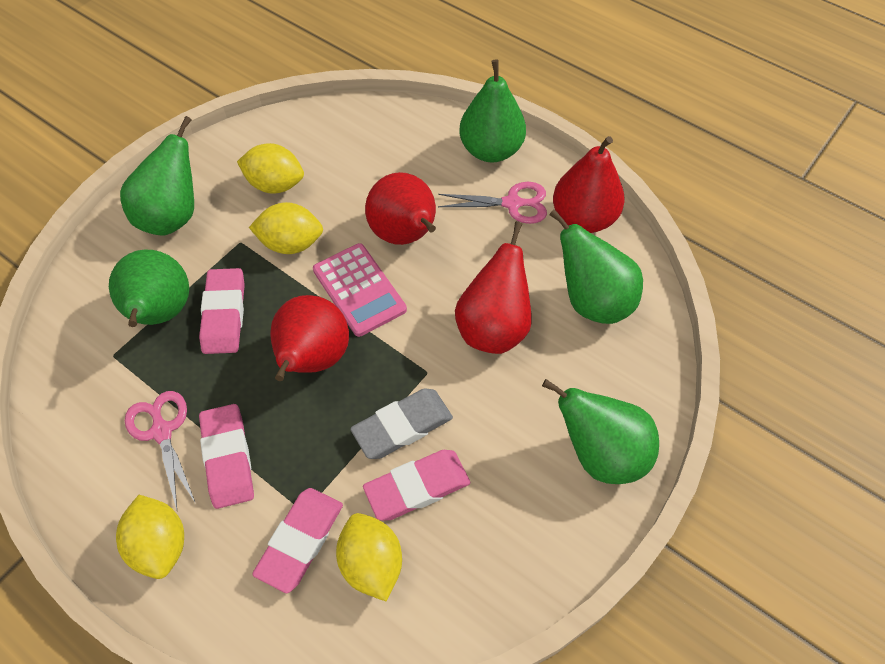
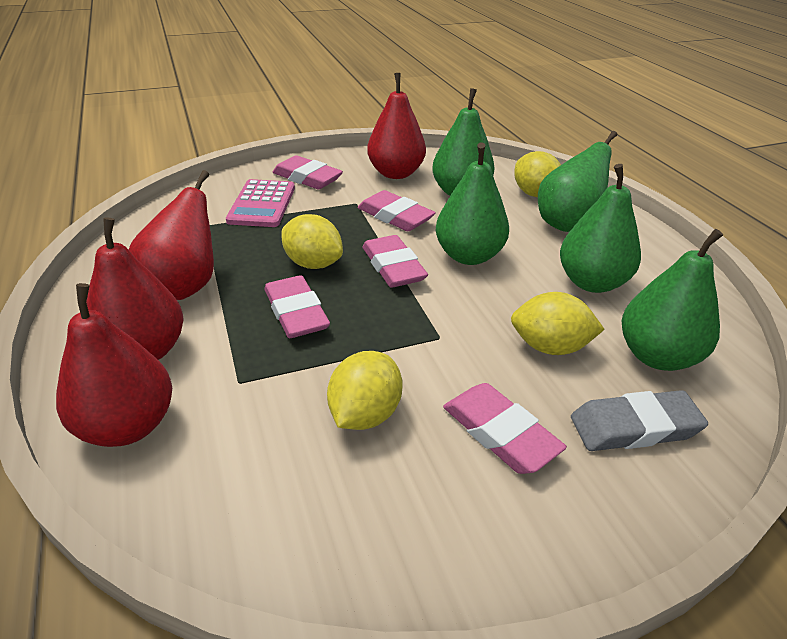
pink eraser: 4 -> 5
pink scissors: 2 -> 0

